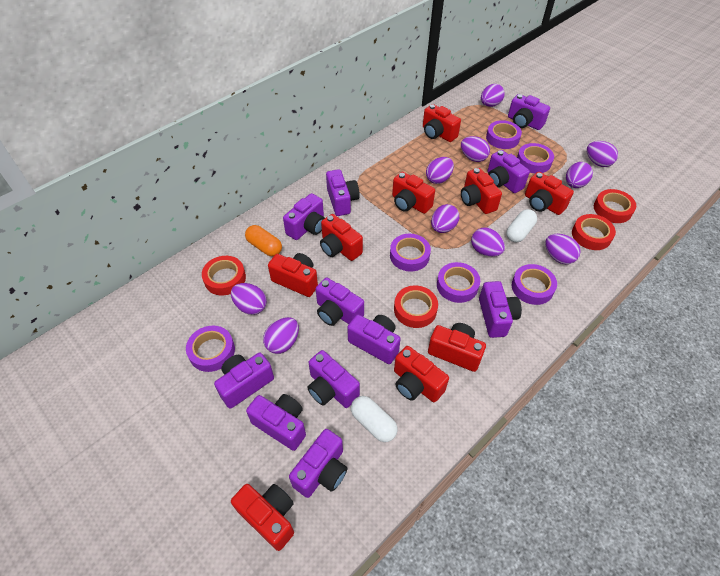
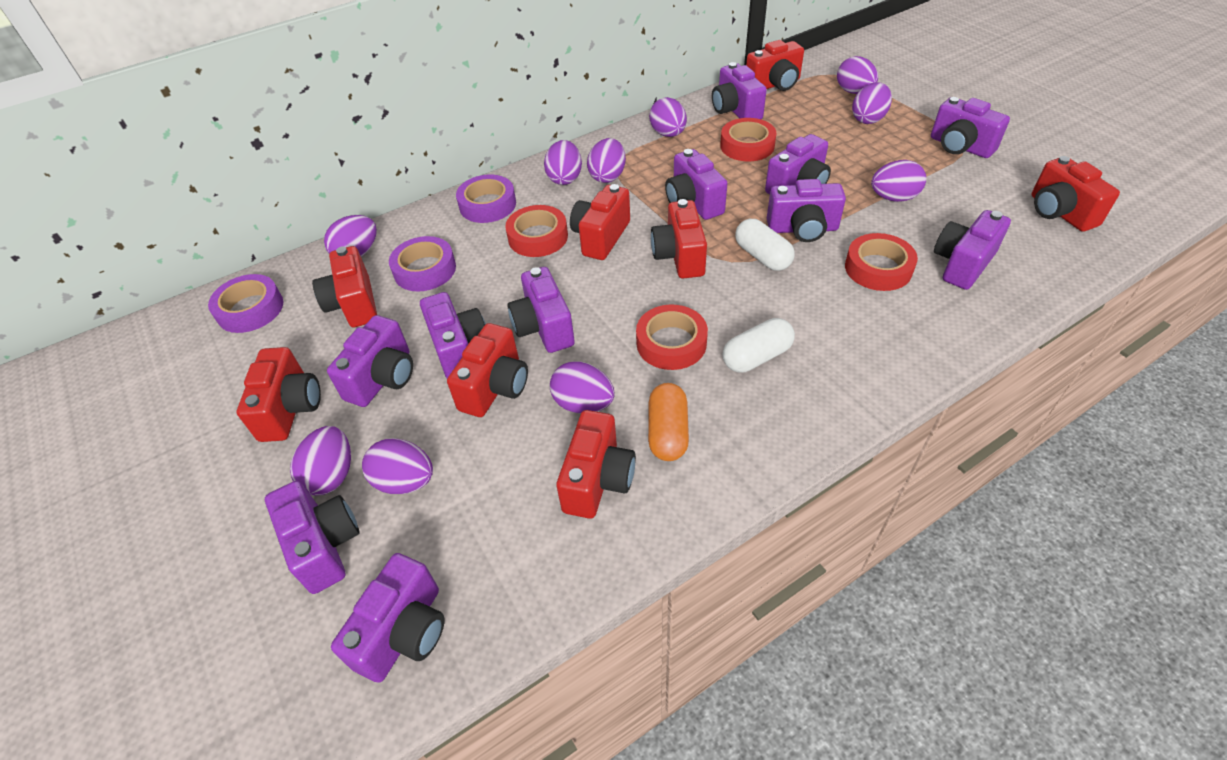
purple tape: 6 -> 3
red camera: 9 -> 8

